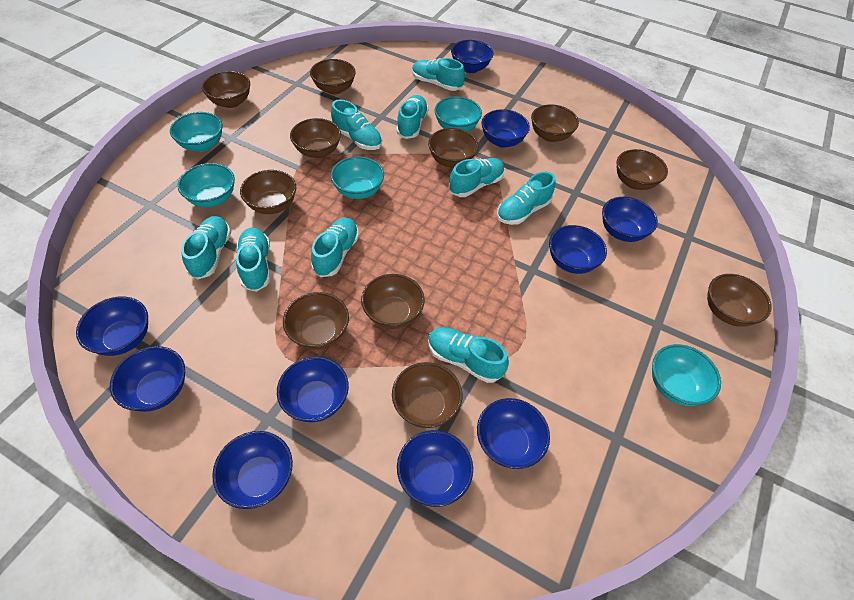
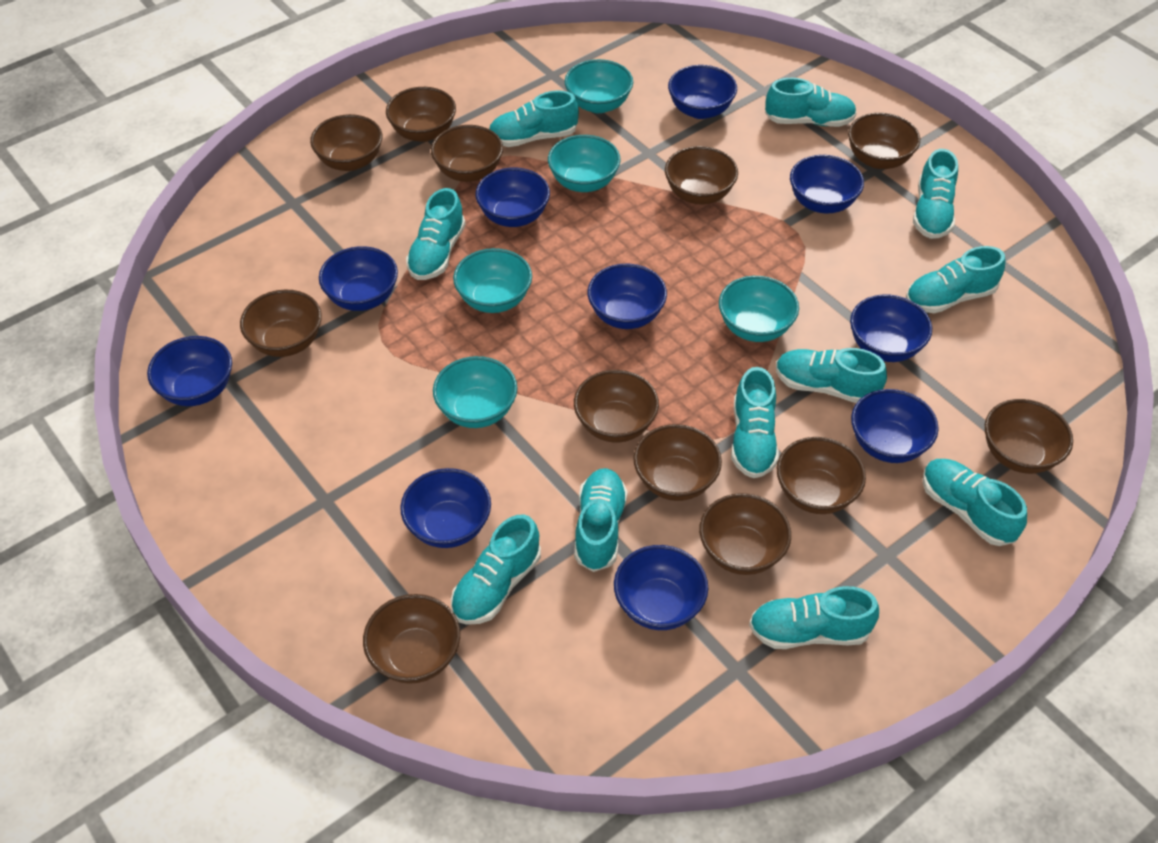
brown bowl: 11 -> 12
turquoise shoe: 9 -> 11

